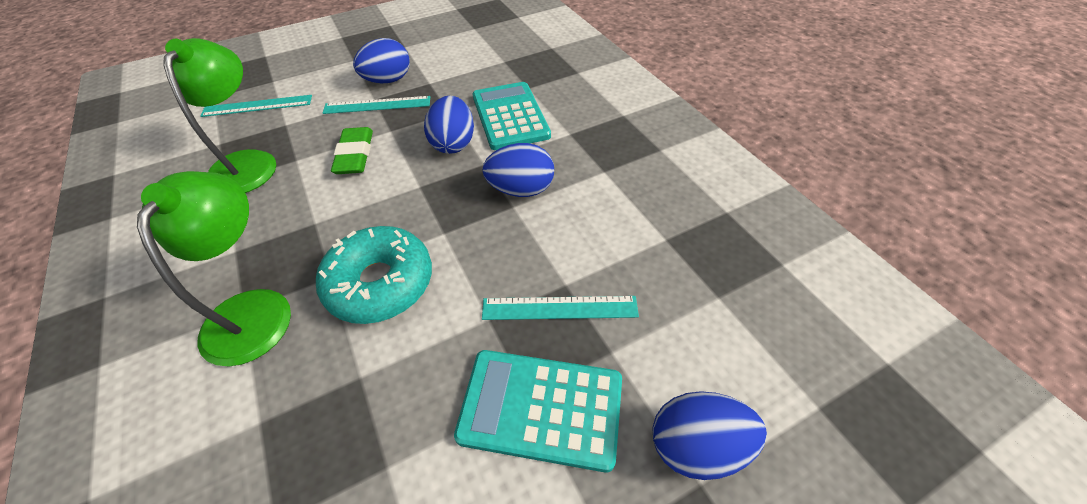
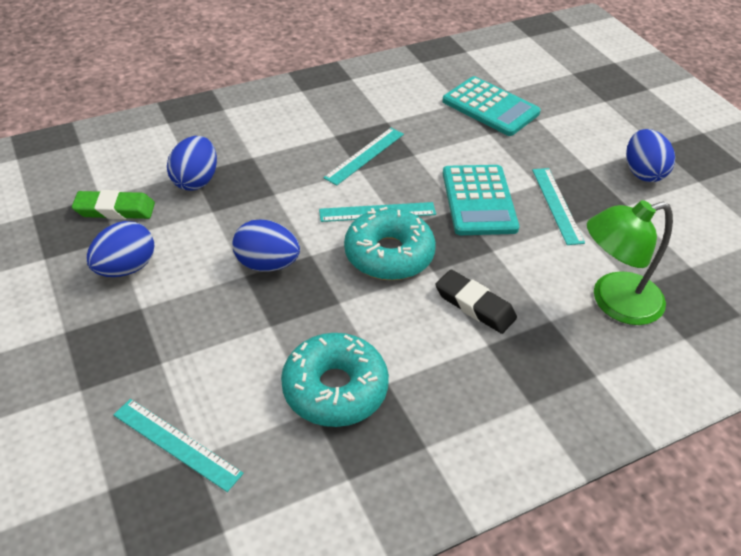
black eraser: 0 -> 1
green lamp: 2 -> 1
turquoise donut: 1 -> 2
turquoise ruler: 3 -> 4

